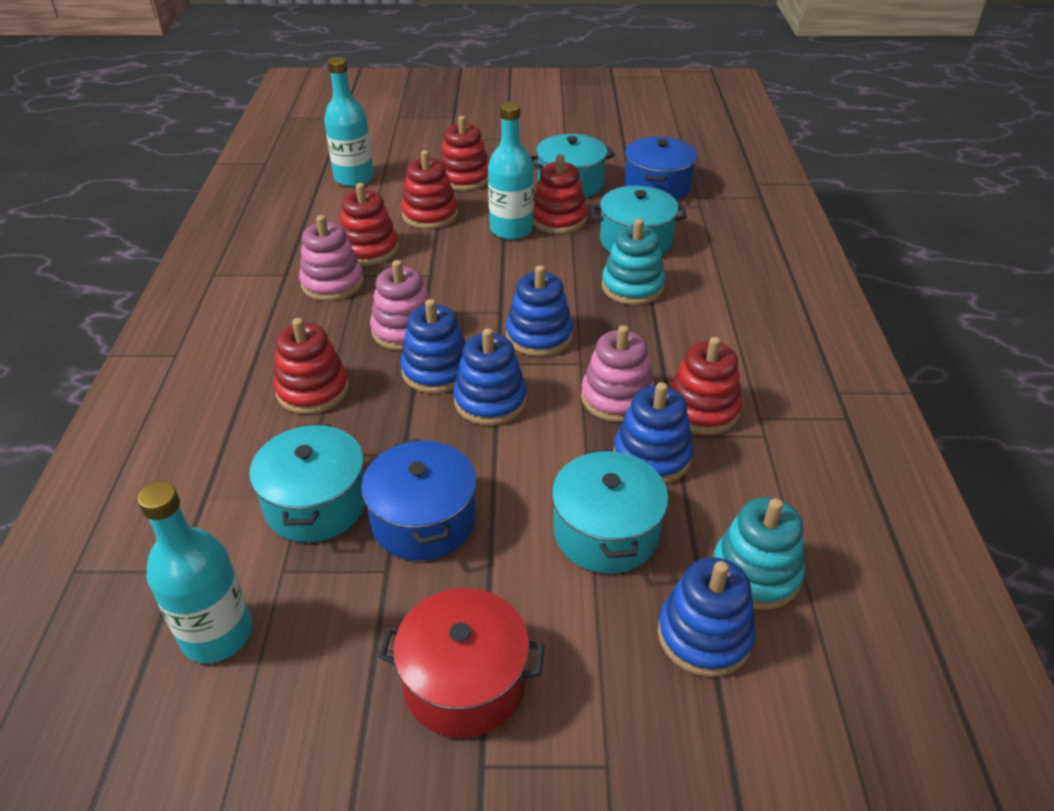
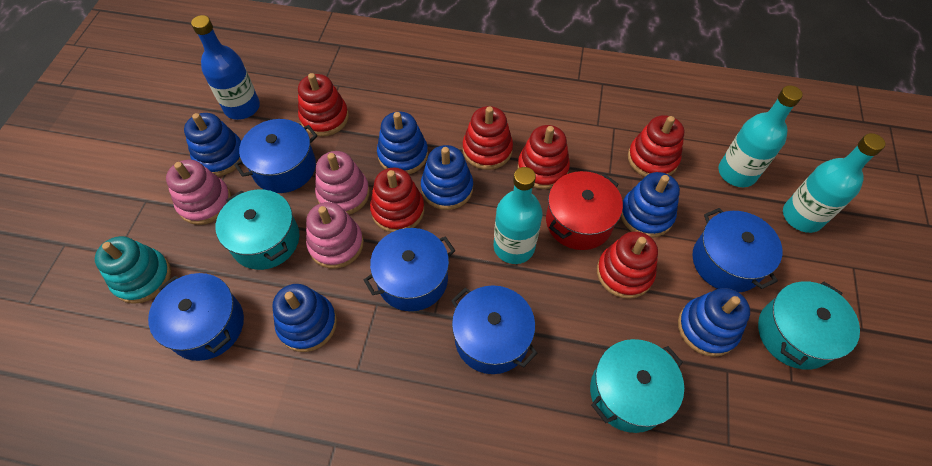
blue bottle: 0 -> 1
blue pot: 2 -> 5
blue stacking toy: 5 -> 6
turquoise pot: 4 -> 3
turquoise stacking toy: 2 -> 1

